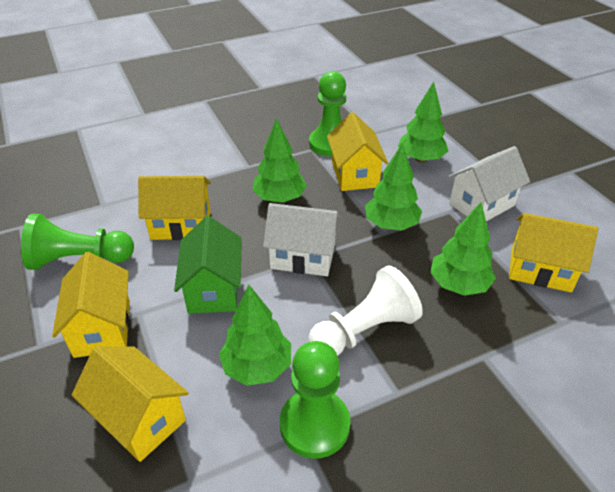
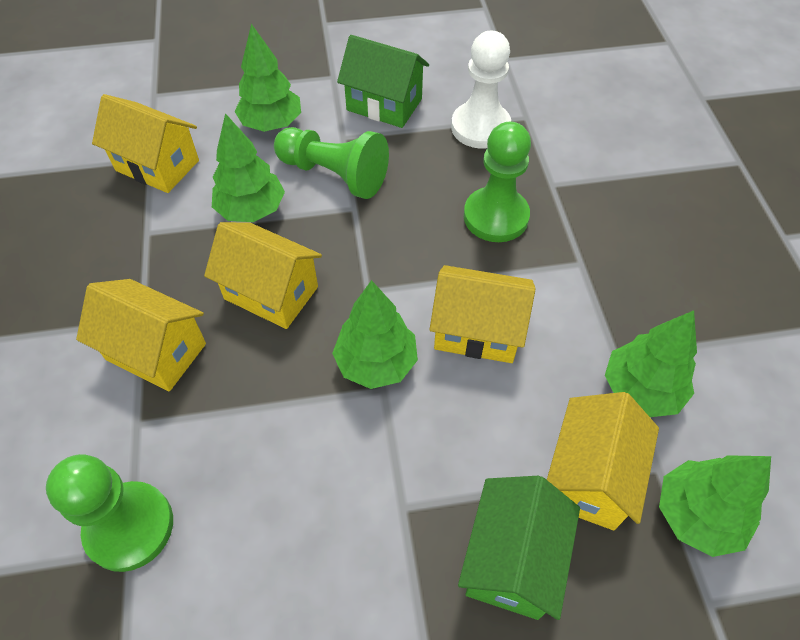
green house: 1 -> 2
white house: 2 -> 0

